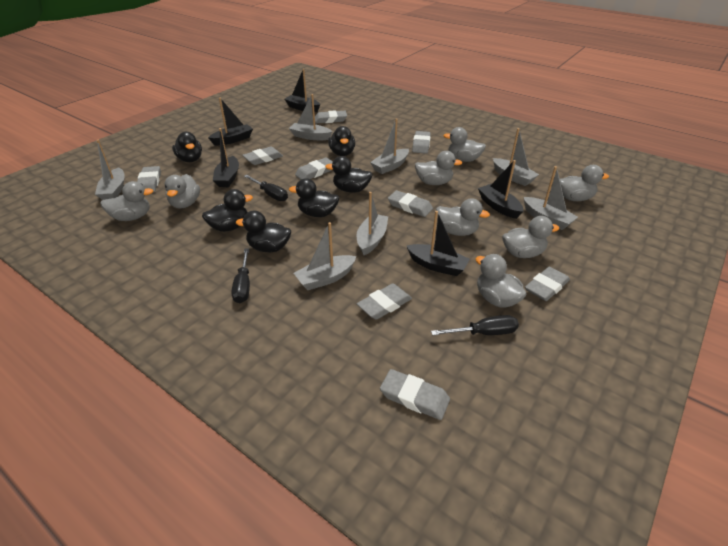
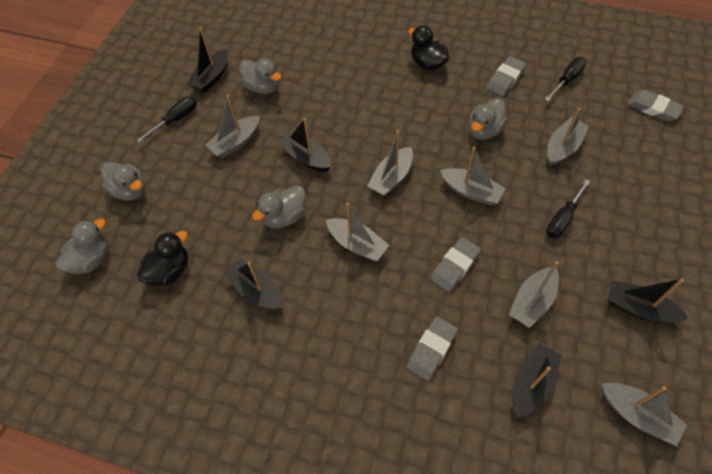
black duck: 6 -> 2
grey duck: 8 -> 5
grey eraser: 9 -> 4

